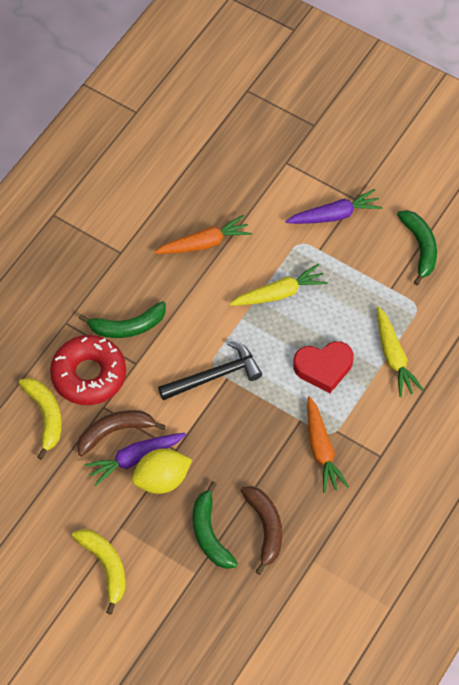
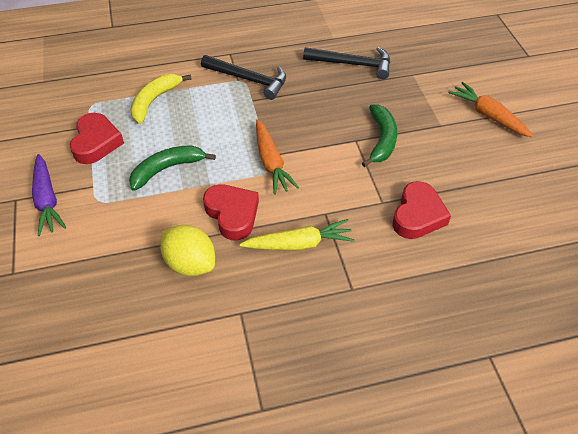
black hammer: 1 -> 2
brown banana: 2 -> 0
green banana: 3 -> 2
purple carrot: 2 -> 1
red donut: 1 -> 0
red heart: 1 -> 3
yellow banana: 2 -> 1
yellow carrot: 2 -> 1

